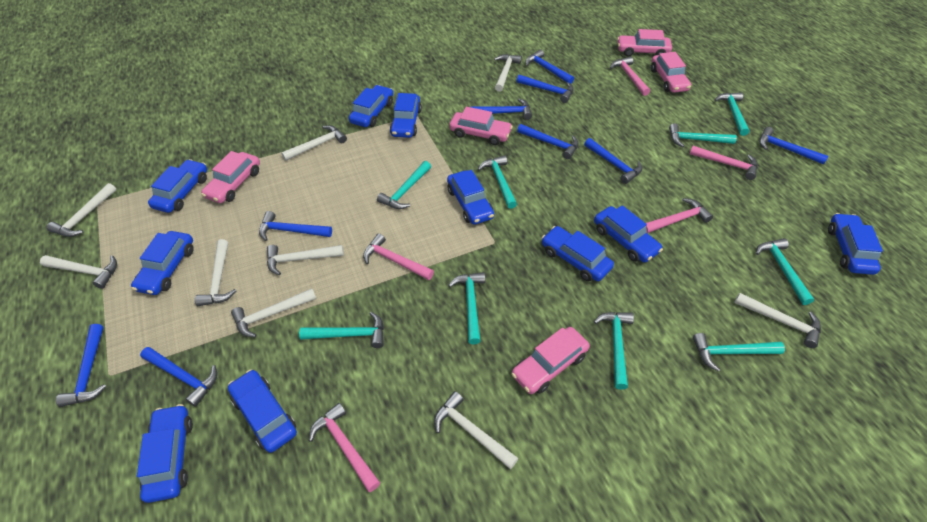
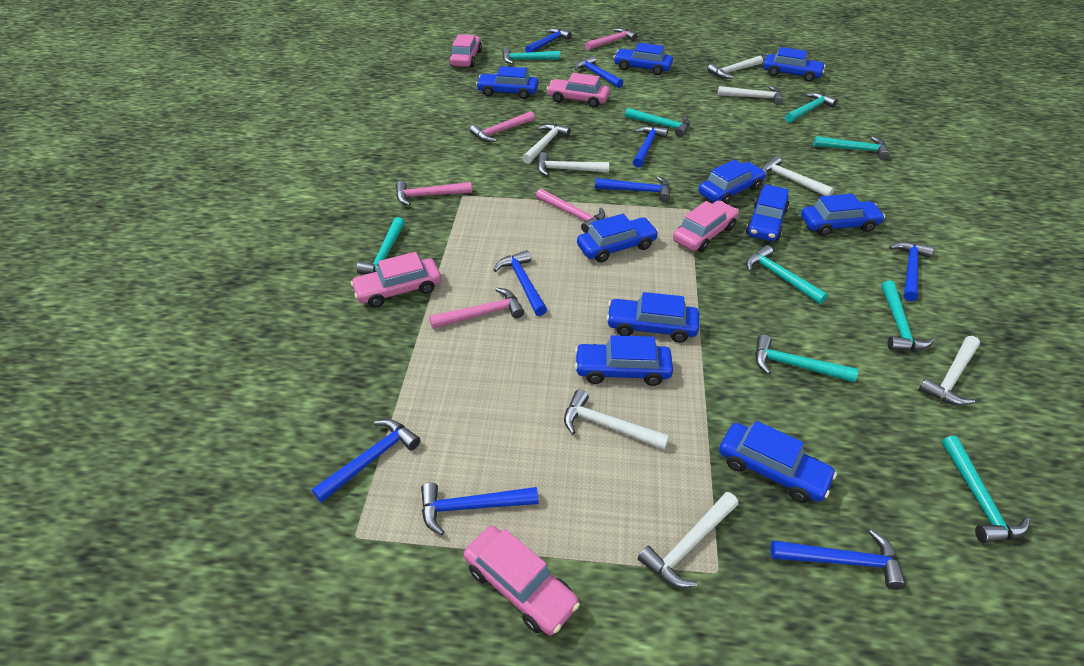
white hammer: 9 -> 8

